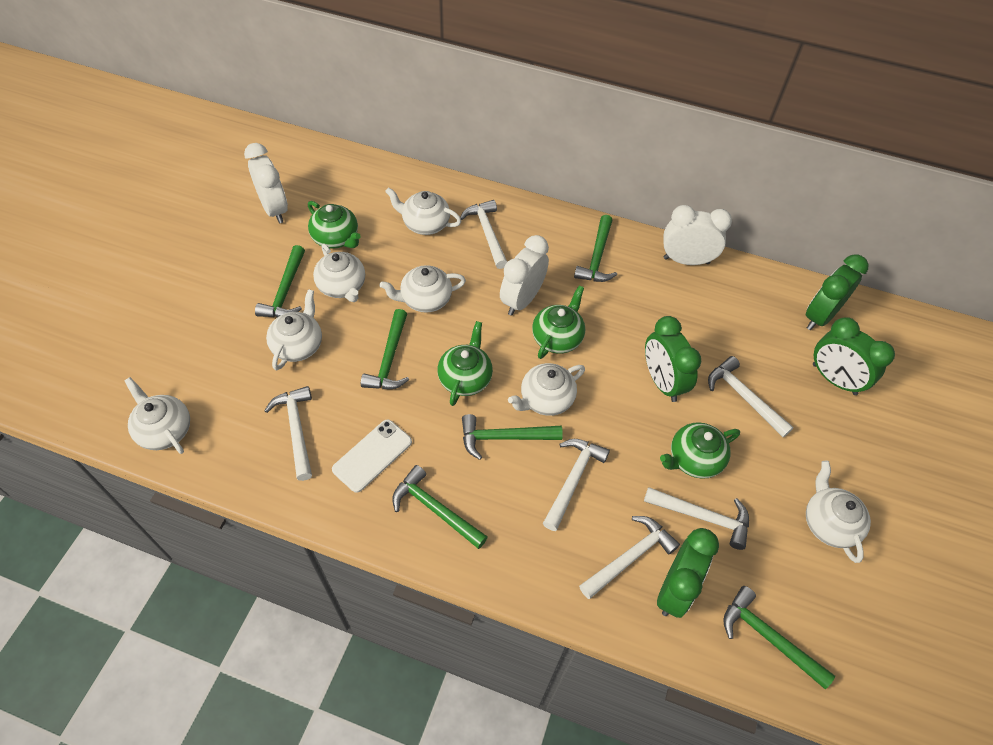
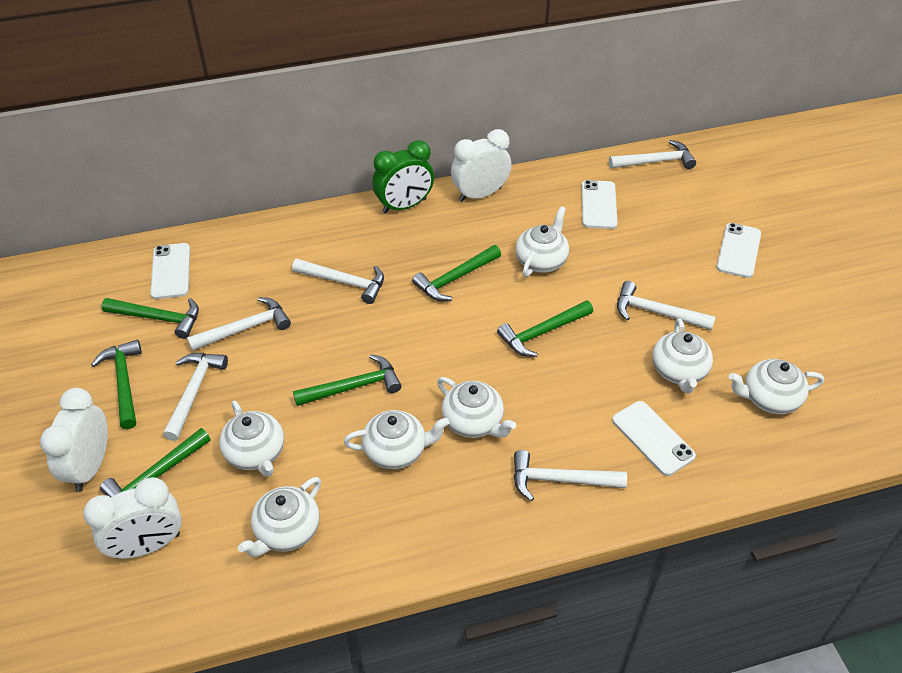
green clock: 4 -> 1
green teapot: 4 -> 0
white phone: 1 -> 4

